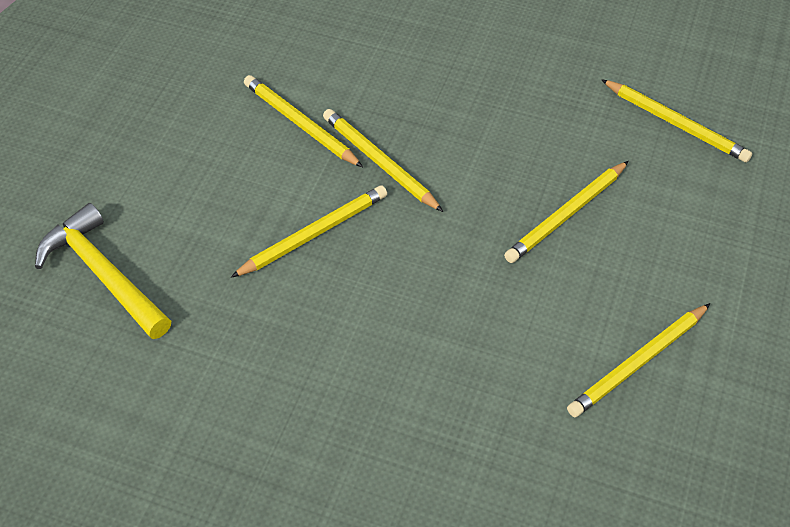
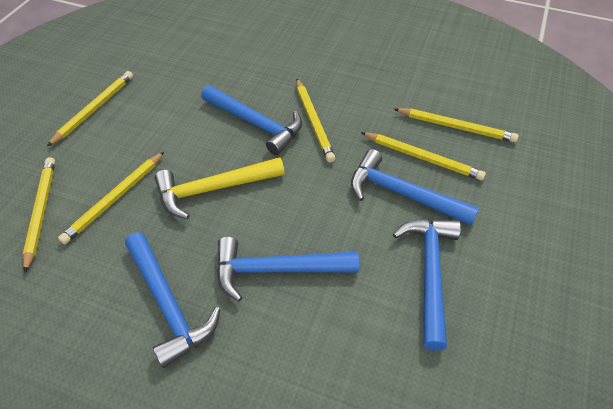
blue hammer: 0 -> 5

